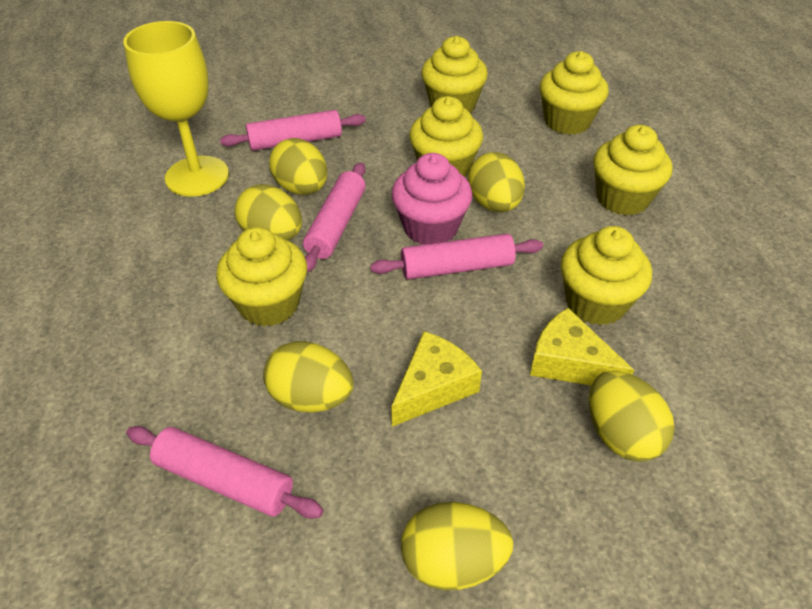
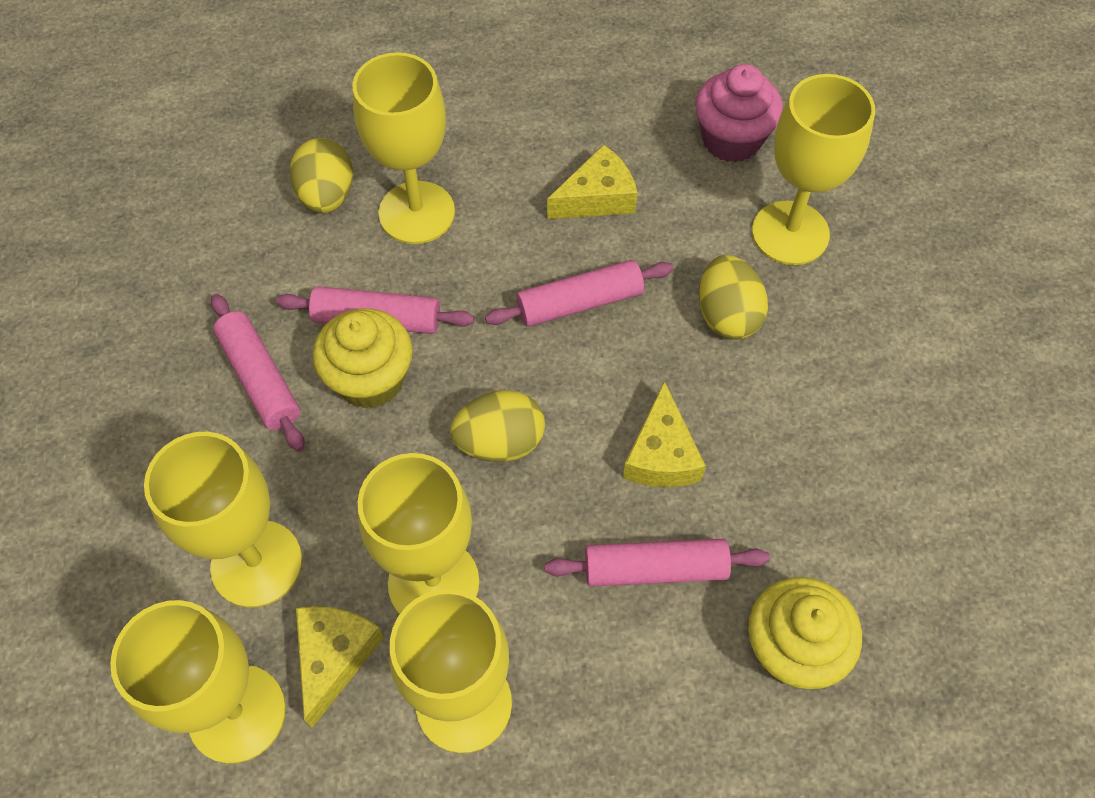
yellow cheese: 2 -> 3
yellow cupcake: 6 -> 2
yellow egg: 6 -> 3
yellow goblet: 1 -> 6

